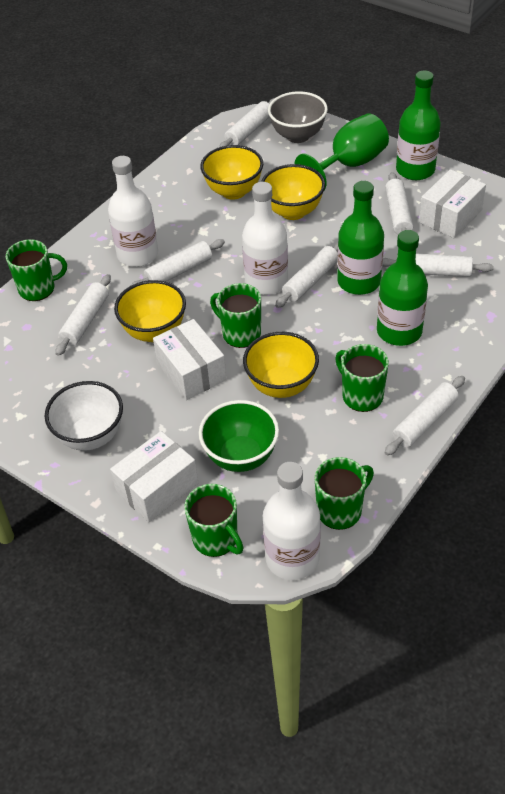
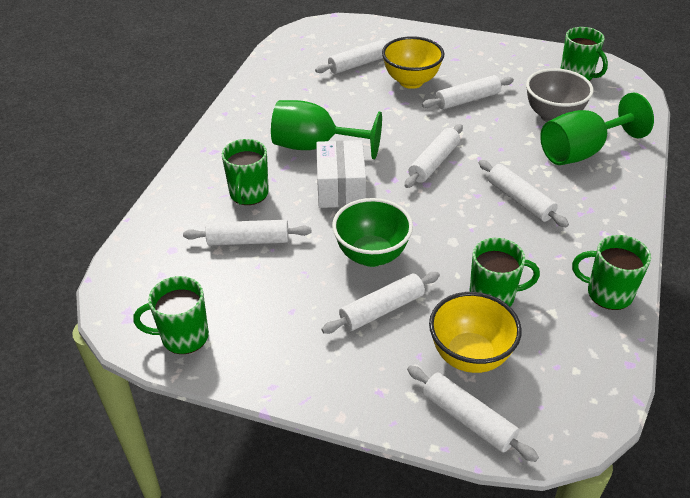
green bottle: 3 -> 0
green goblet: 1 -> 2
white bottle: 3 -> 0
white bowl: 1 -> 0
white box: 3 -> 1
yellow bowl: 4 -> 2

